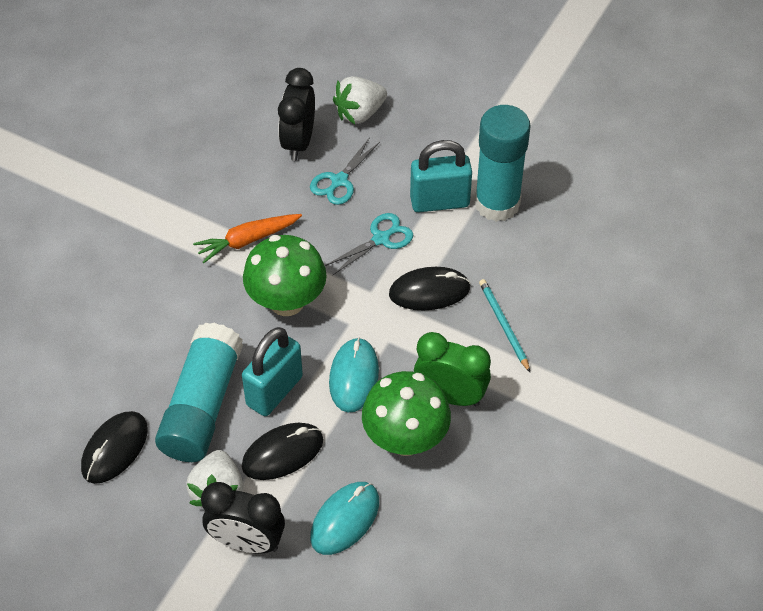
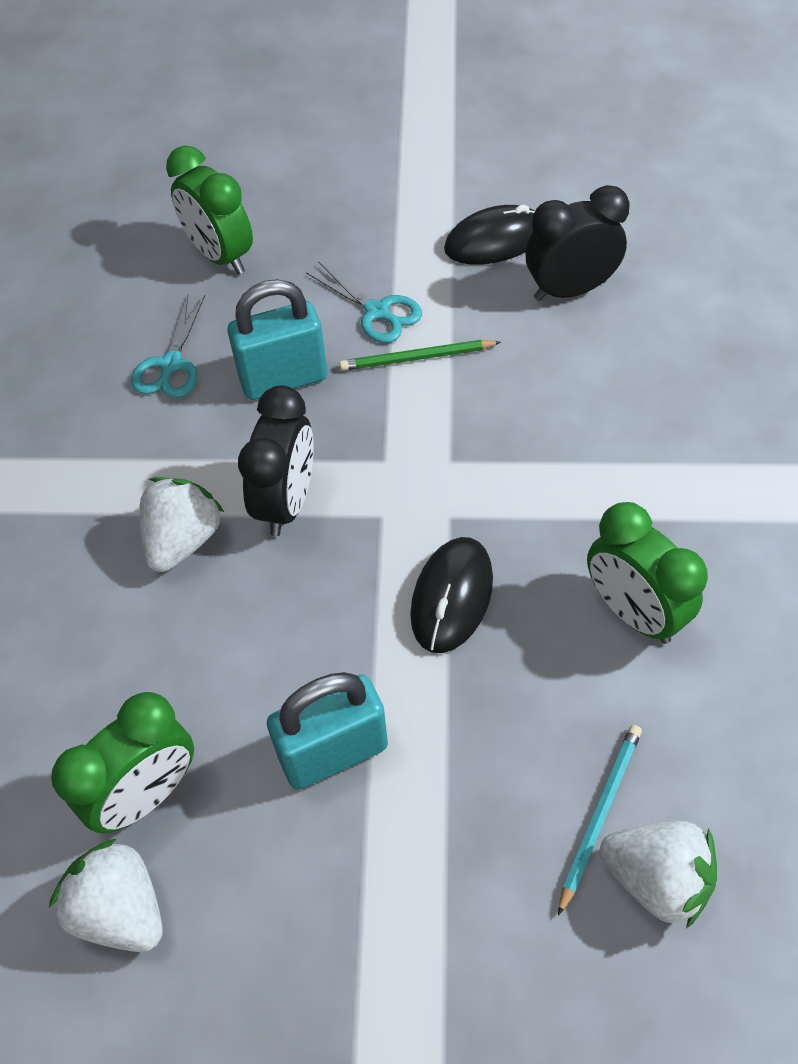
black mouse: 3 -> 2
green clock: 1 -> 3
green mushroom: 2 -> 0
green pencil: 0 -> 1
orange carrot: 1 -> 0
turquoise glue stick: 2 -> 0
turquoise mouse: 2 -> 0
white strawberry: 2 -> 3

